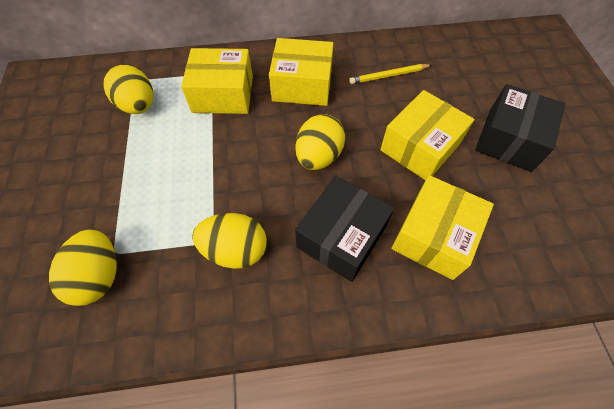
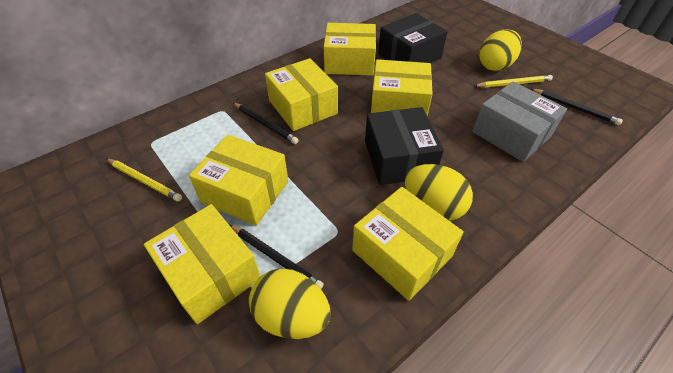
black pencil: 0 -> 3
grey box: 0 -> 1
yellow box: 4 -> 6
yellow egg: 4 -> 3
yellow pencil: 1 -> 2

